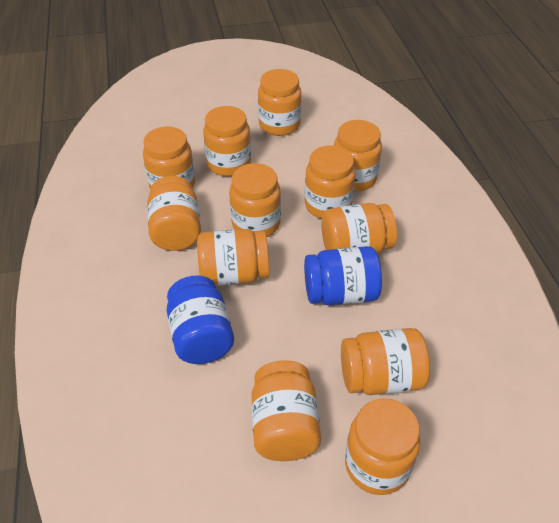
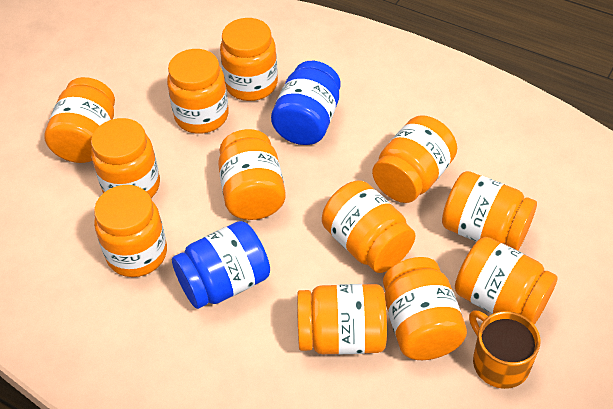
orange mug: 0 -> 1

